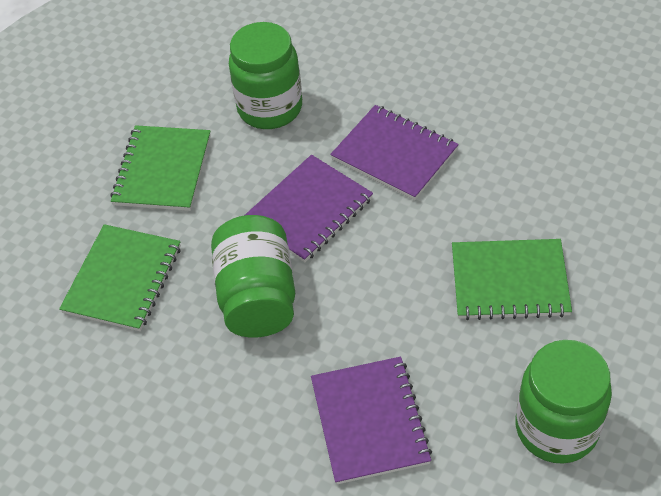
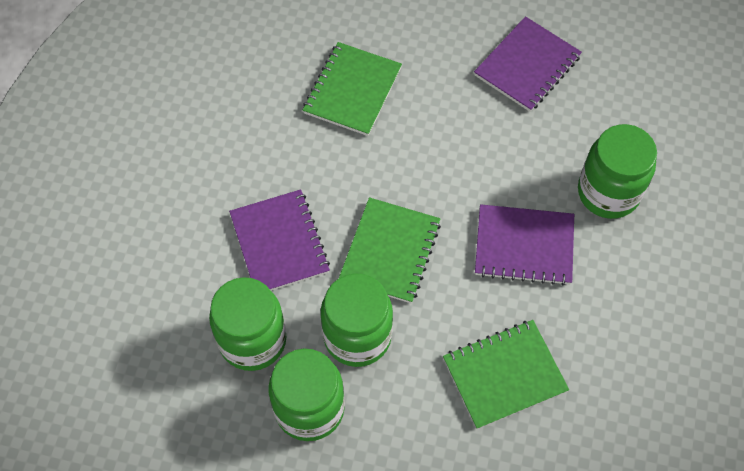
green jar: 3 -> 4

